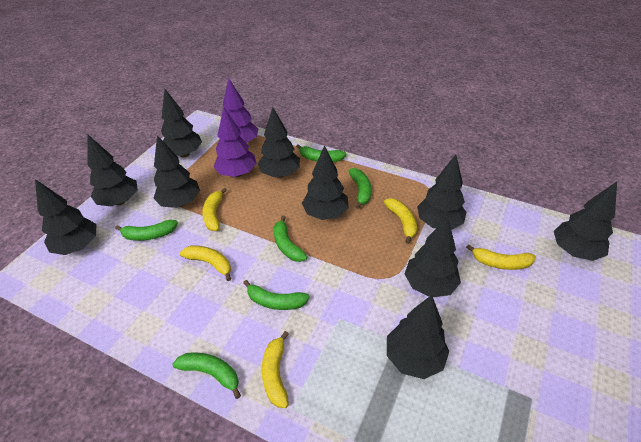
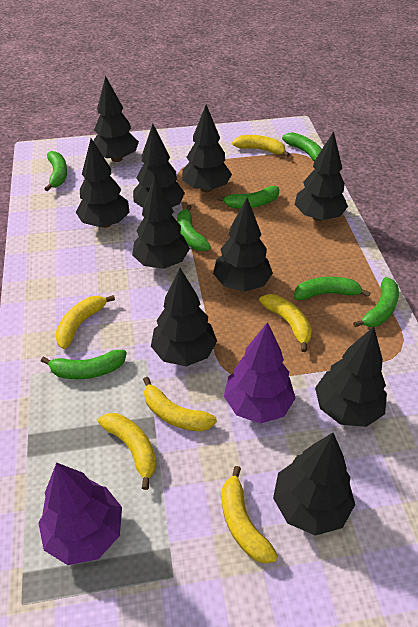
green banana: 6 -> 7
yellow banana: 5 -> 6

